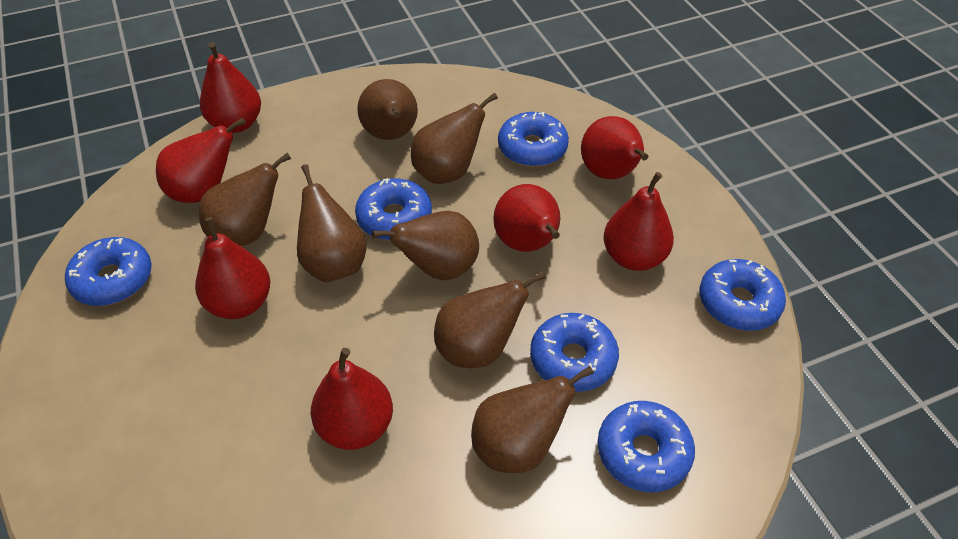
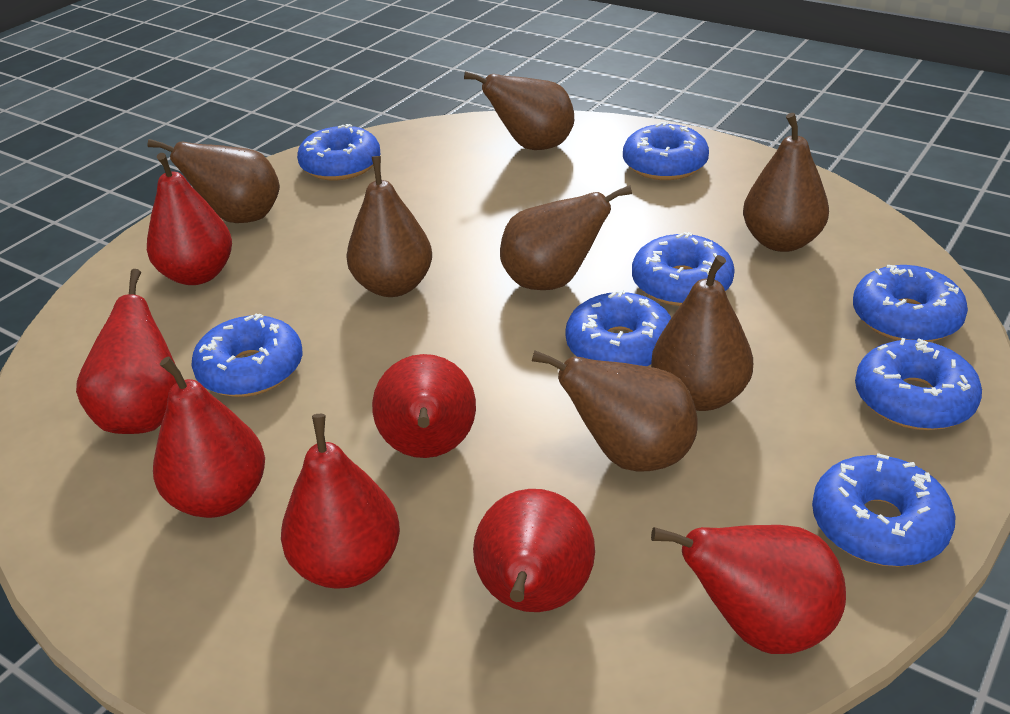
blue donut: 6 -> 8

